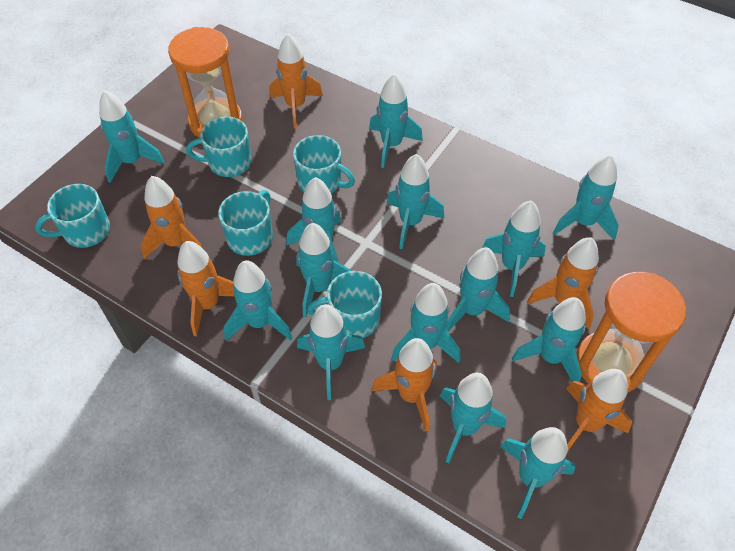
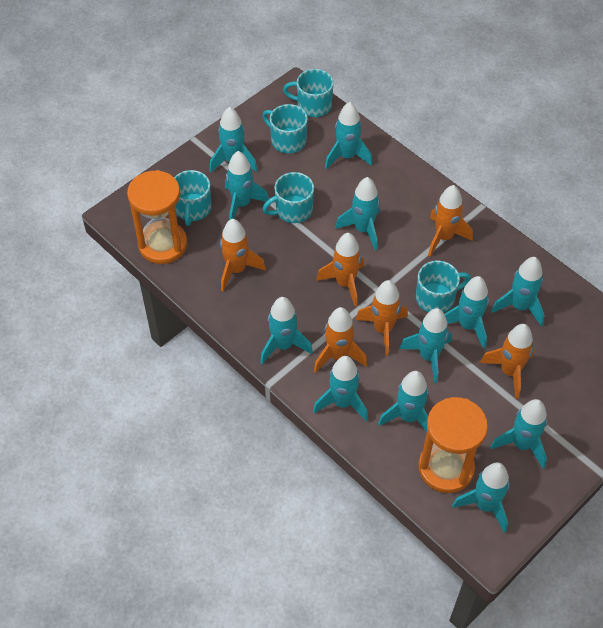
turquoise rocket: 14 -> 12

